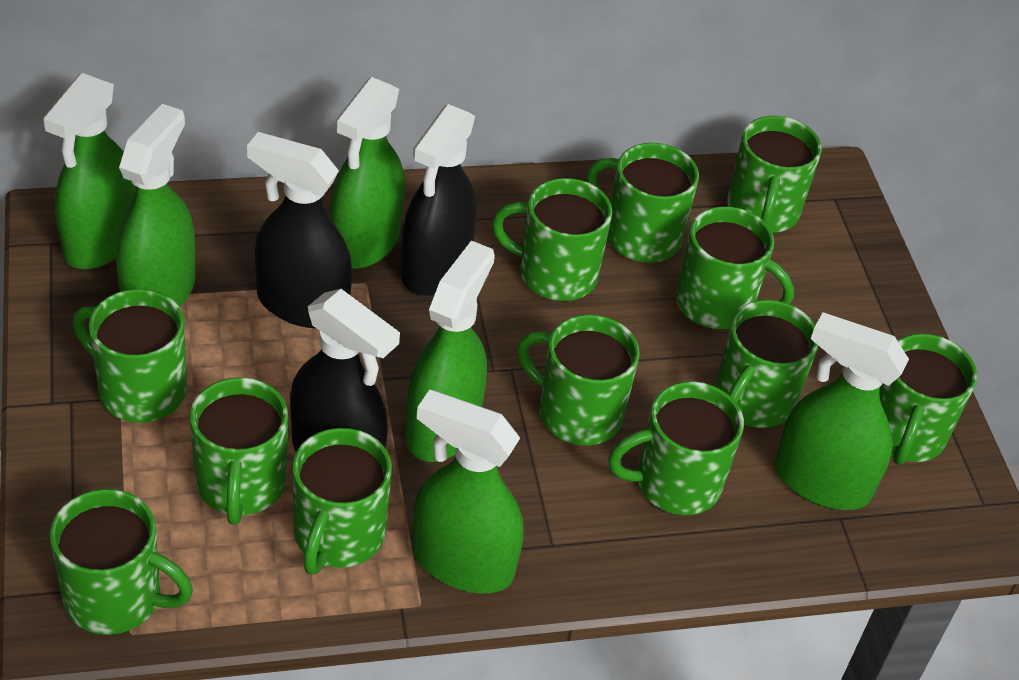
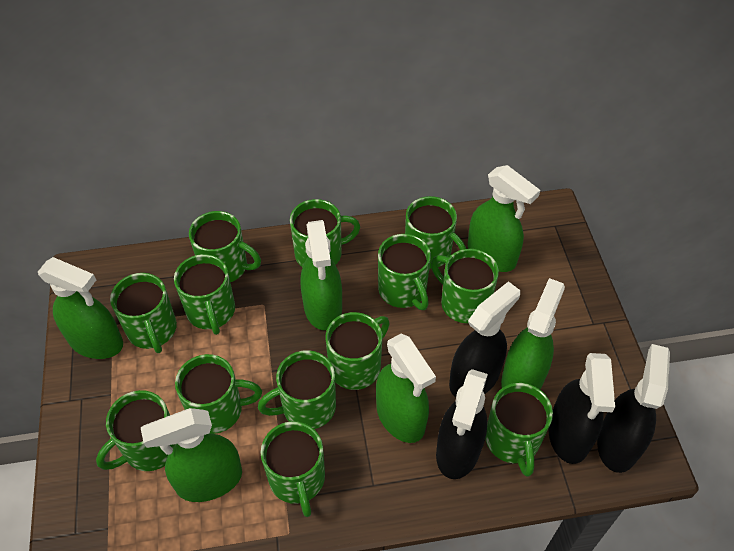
black spray bottle: 3 -> 4
green mug: 12 -> 13

